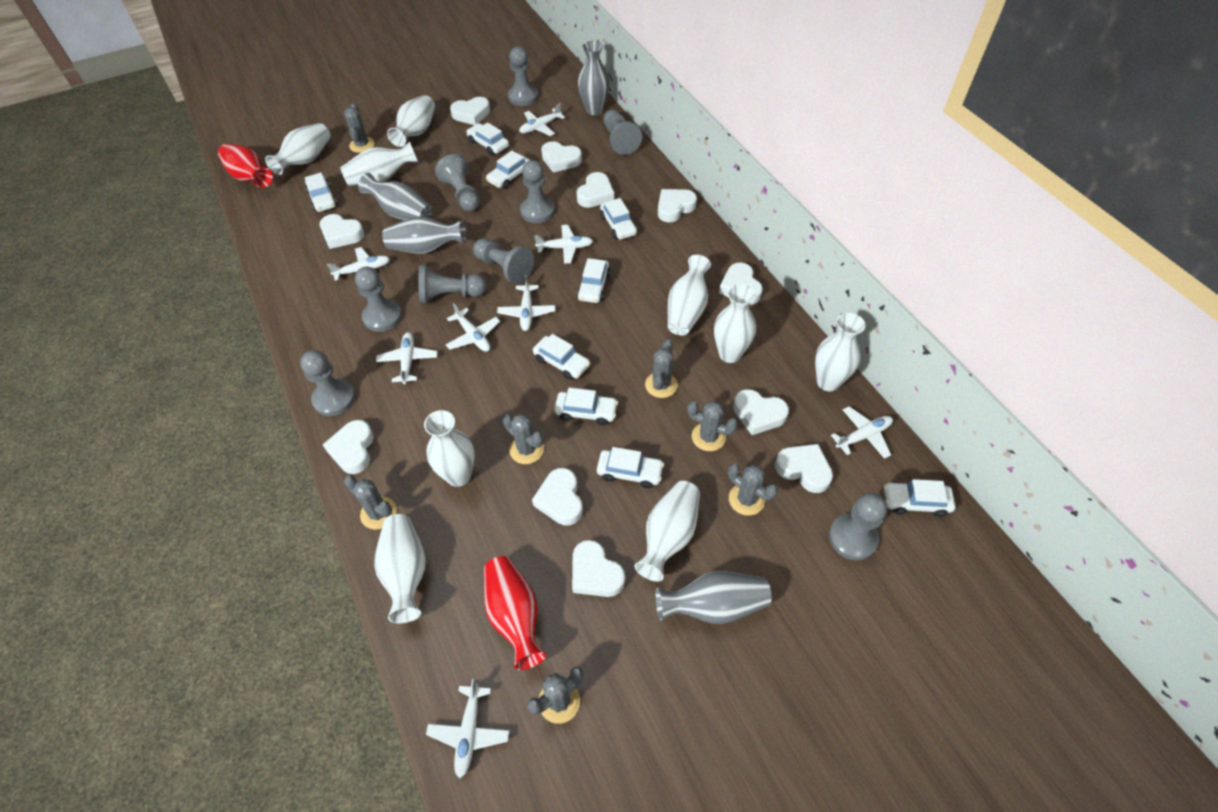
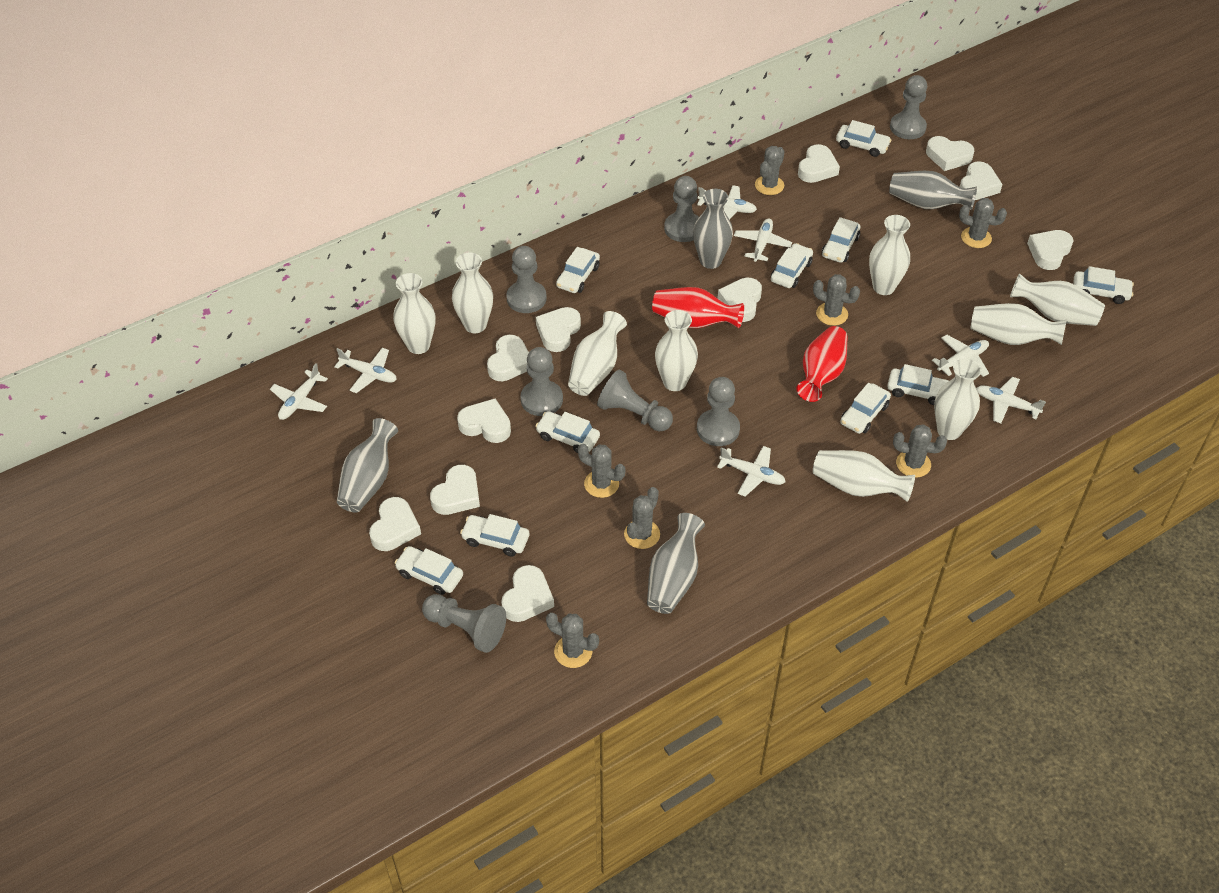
grey pawn: 9 -> 7
white car: 9 -> 10
white plane: 8 -> 7

